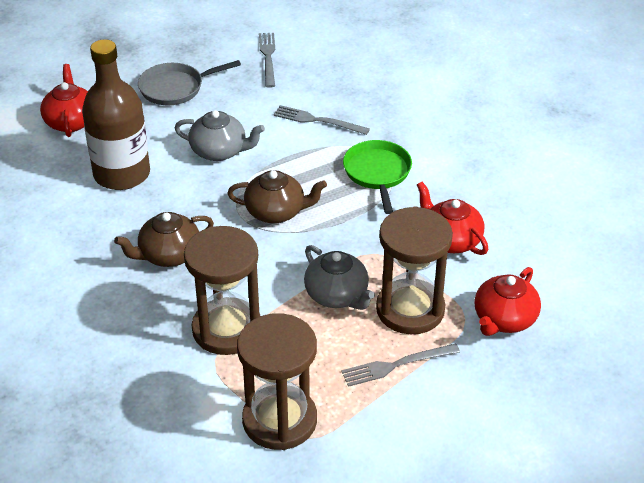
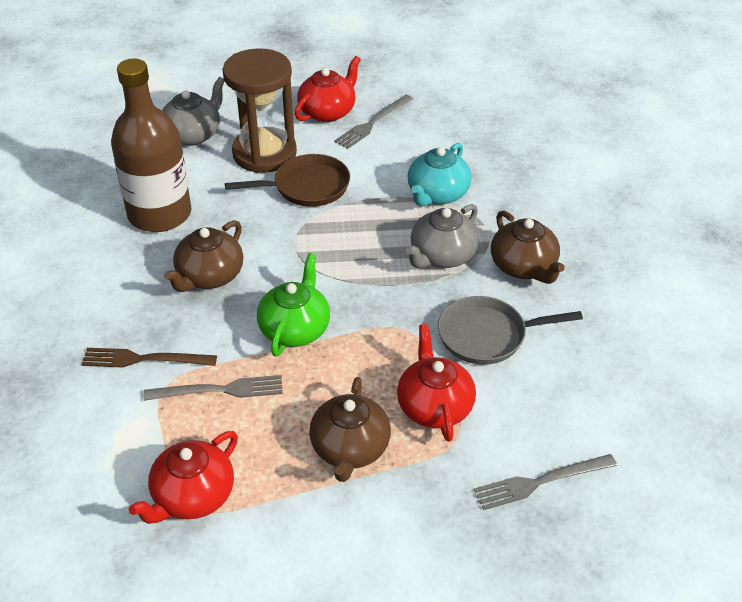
brown fork: 0 -> 1
brown hourglass: 3 -> 1
brown pan: 0 -> 1
brown teapot: 2 -> 3
green pan: 1 -> 0
green teapot: 0 -> 1
turquoise teapot: 0 -> 1

